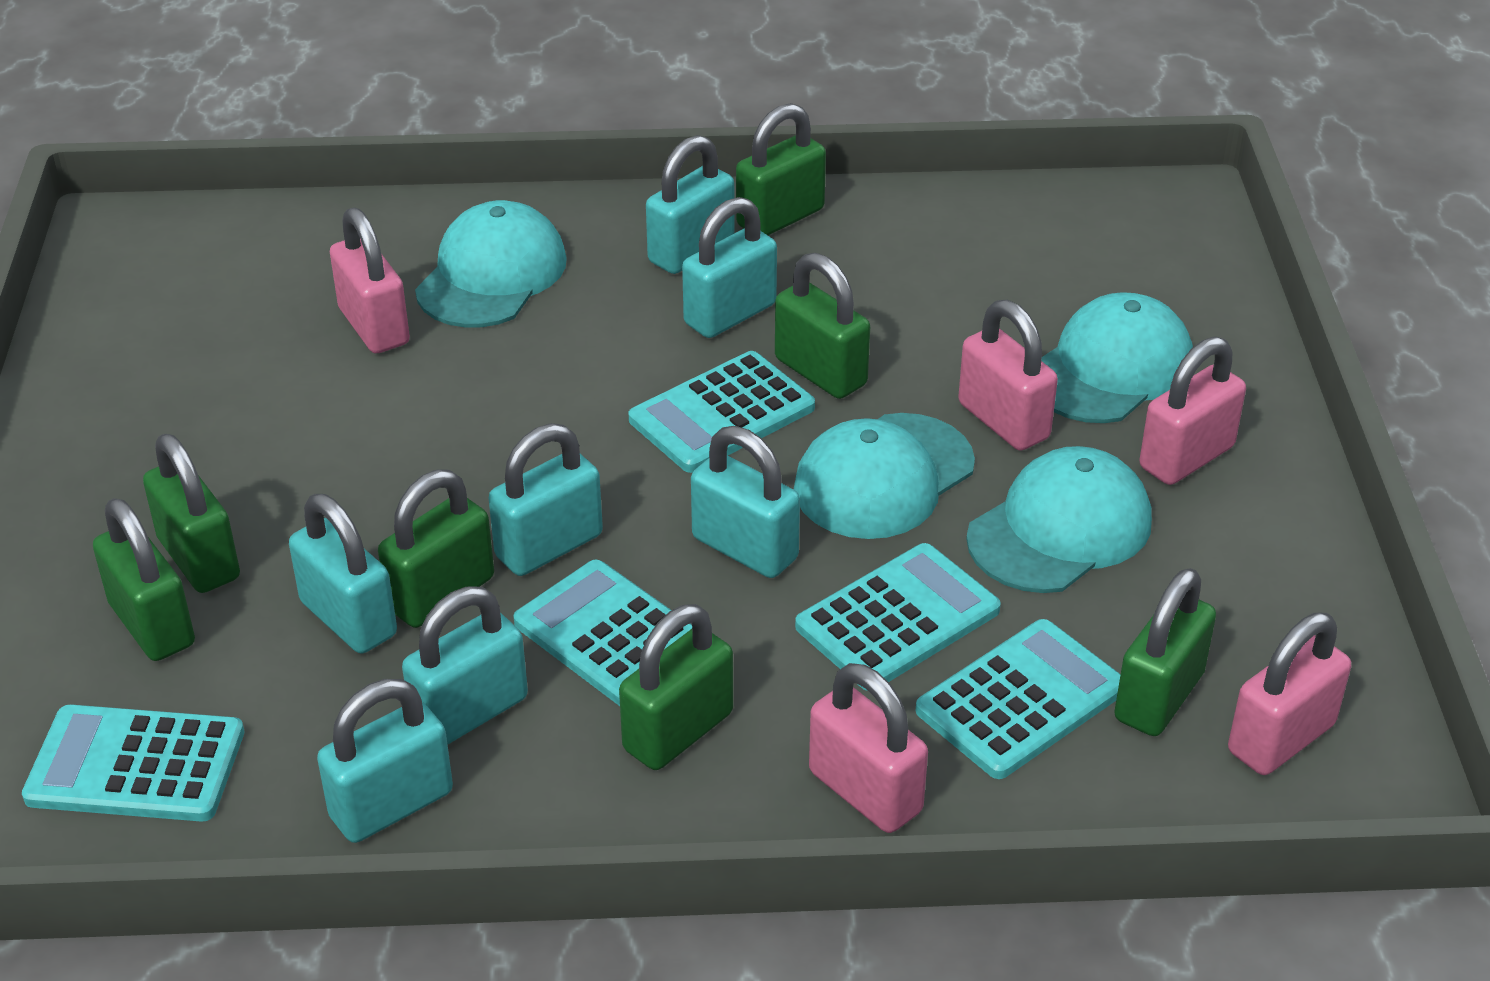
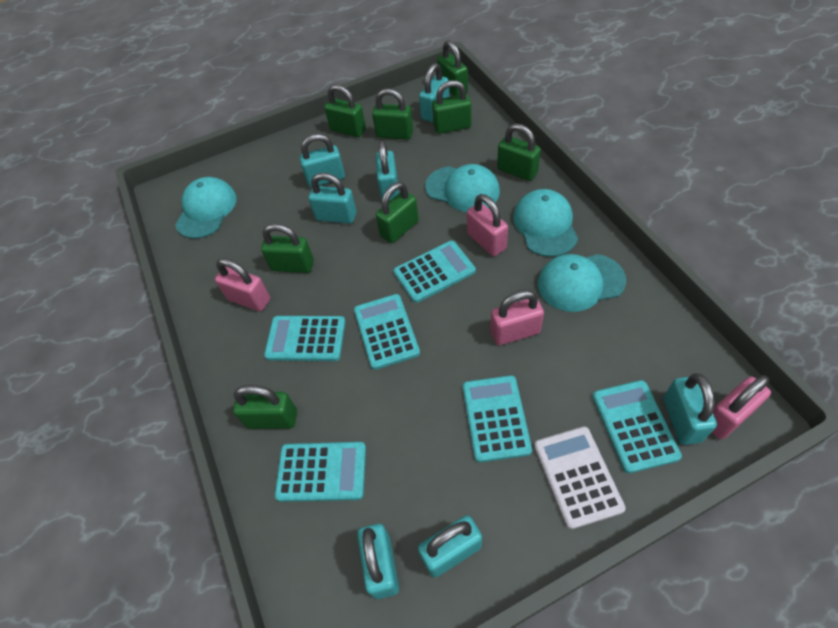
green padlock: 7 -> 8
pink padlock: 5 -> 4
turquoise calculator: 5 -> 6
white calculator: 0 -> 1

